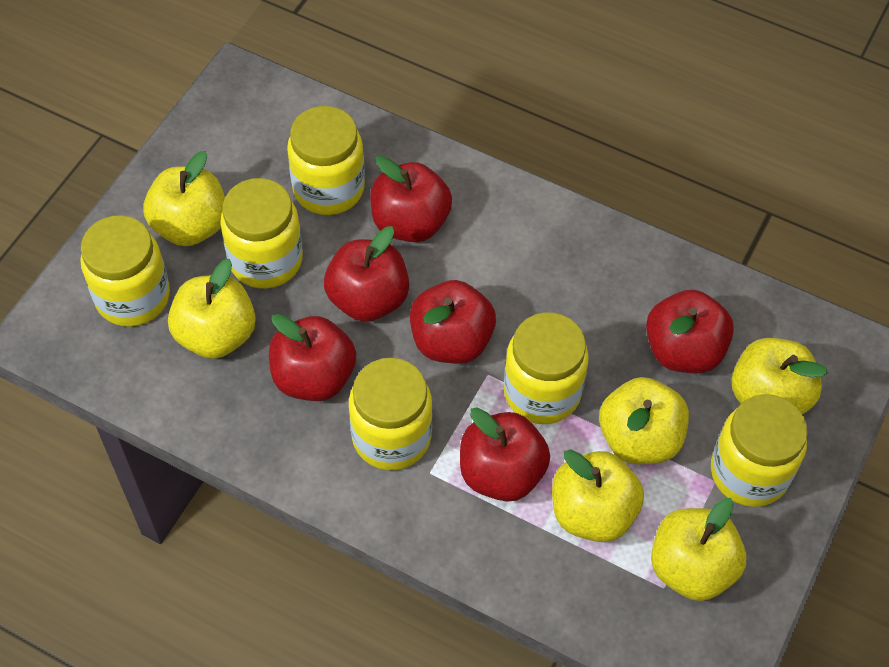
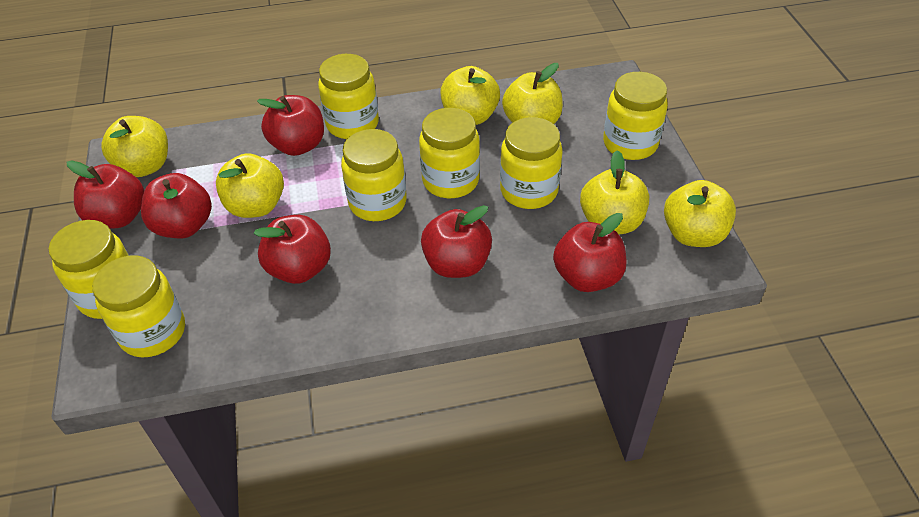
yellow jar: 6 -> 7

